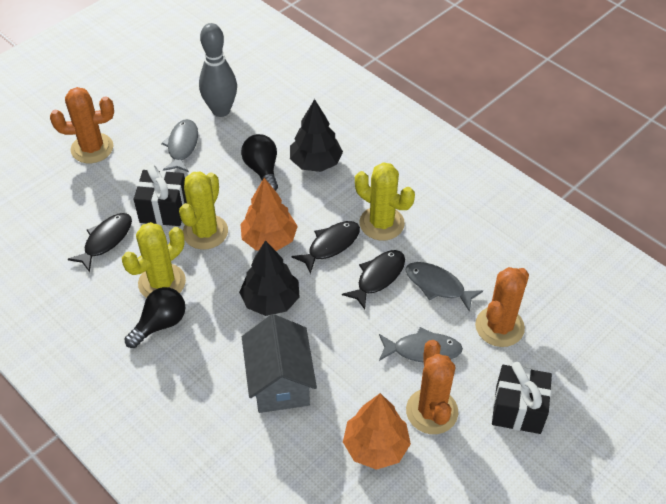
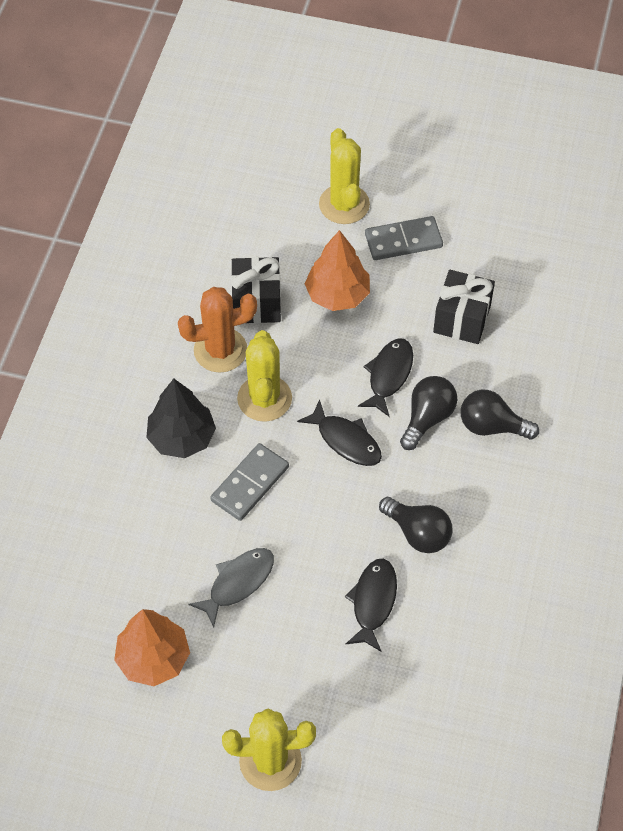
black light bulb: 2 -> 3
black tree: 2 -> 1
grey bowling pin: 1 -> 0
grey domino: 0 -> 2
grey fish: 3 -> 1
grey house: 1 -> 0
orange cactus: 3 -> 1

